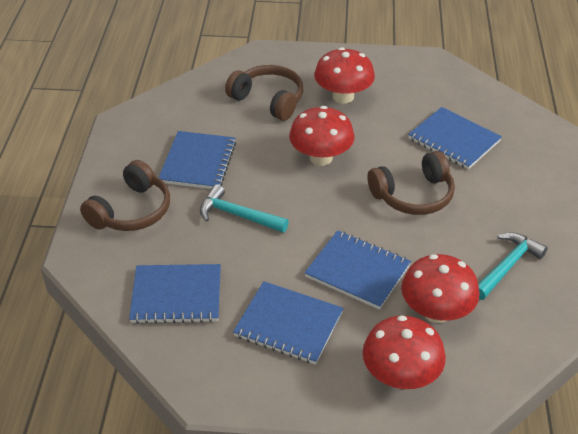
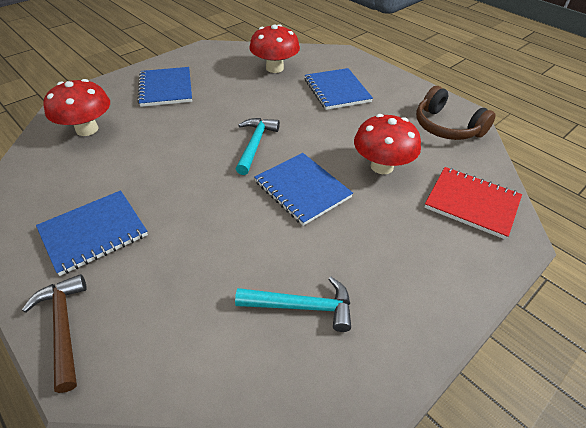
blue notebook: 5 -> 4
brown hammer: 0 -> 1
brown headphones: 3 -> 1
red mushroom: 4 -> 3
red notebook: 0 -> 1

